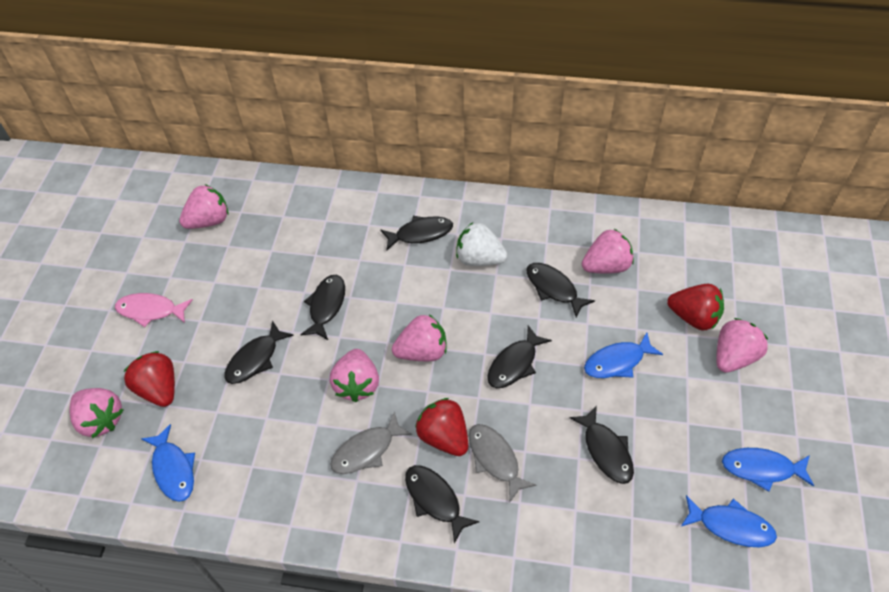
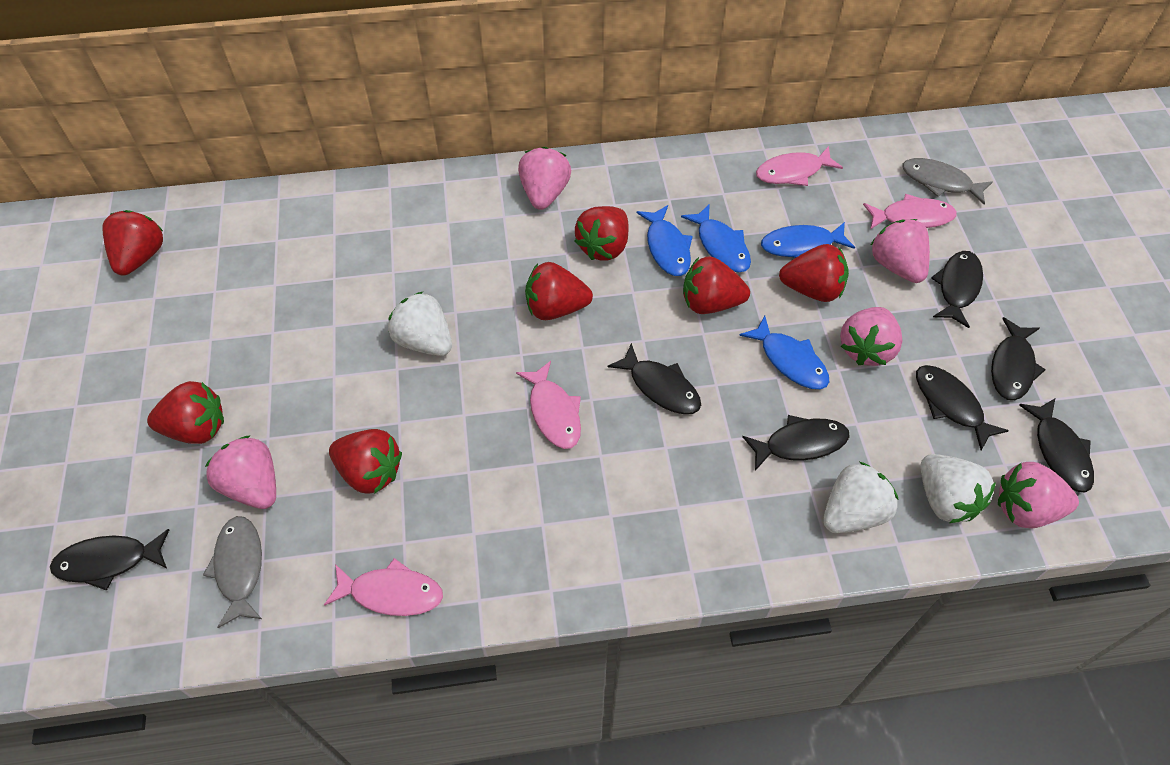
pink fish: 1 -> 4
pink strawberry: 6 -> 5
red strawberry: 3 -> 7
white strawberry: 1 -> 3

